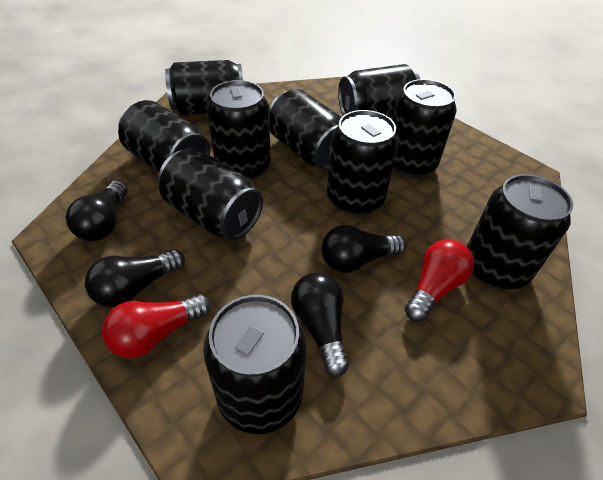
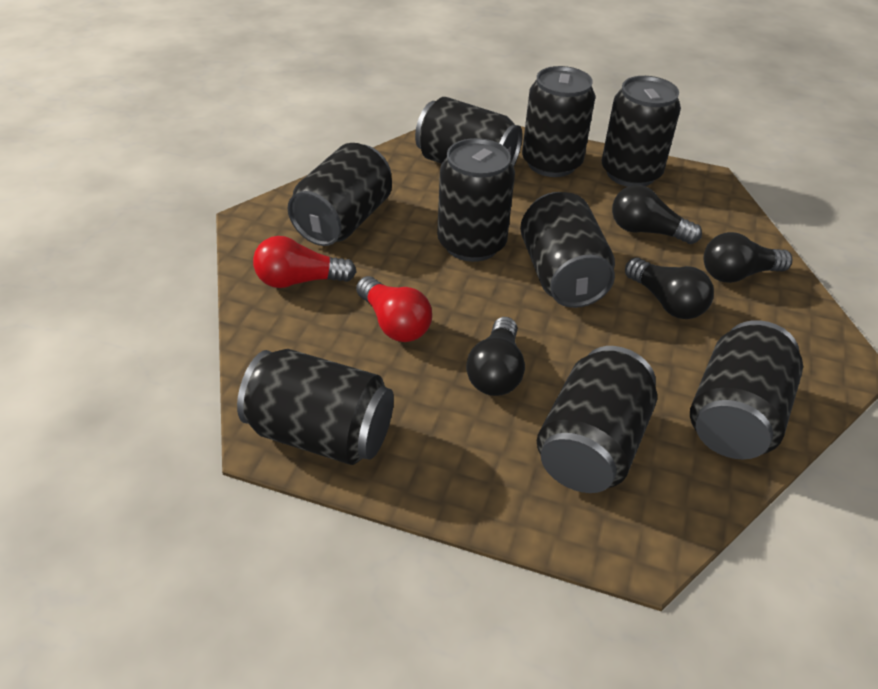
black can: 10 -> 9

